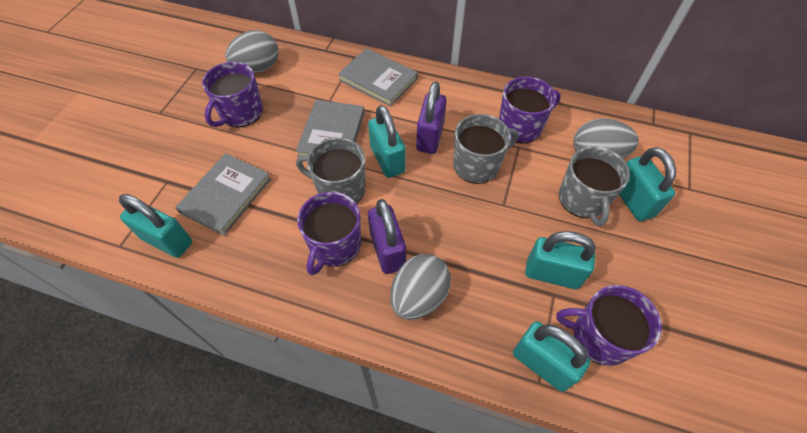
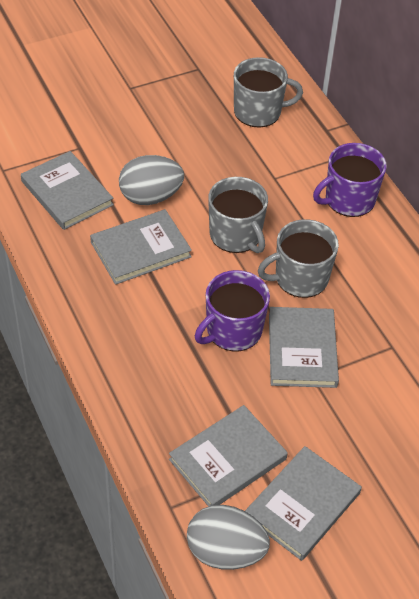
grey book: 3 -> 5
grey egg: 3 -> 2
purple mug: 4 -> 2
purple padlock: 2 -> 0
turquoise padlock: 5 -> 0

